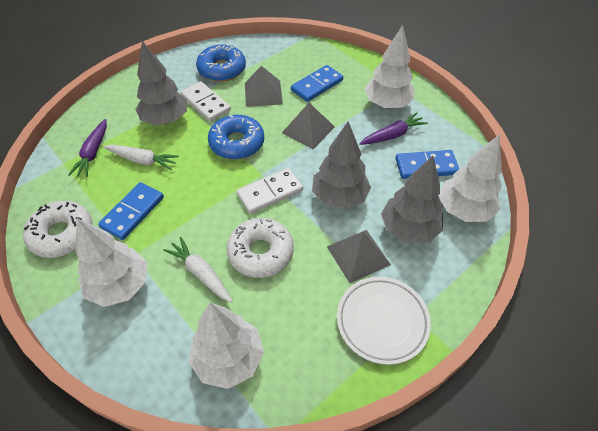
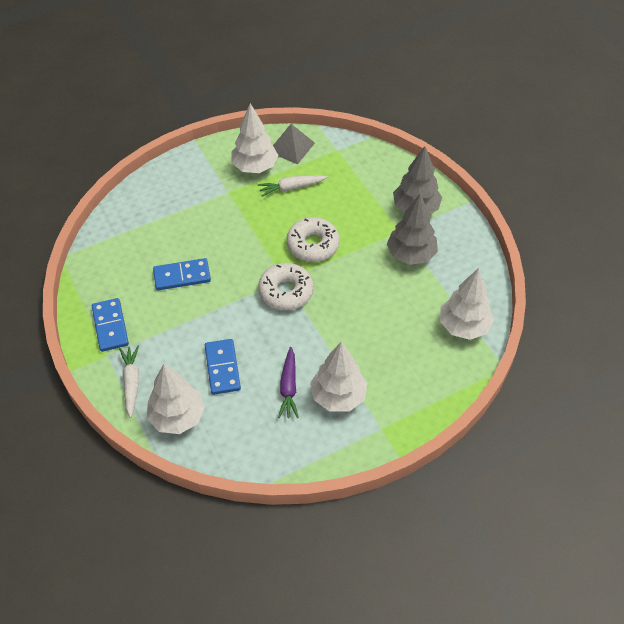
blue donut: 2 -> 0
grey pyramid: 3 -> 1
grey tree: 3 -> 2
purple carrot: 2 -> 1
white domino: 2 -> 0
white plate: 1 -> 0

